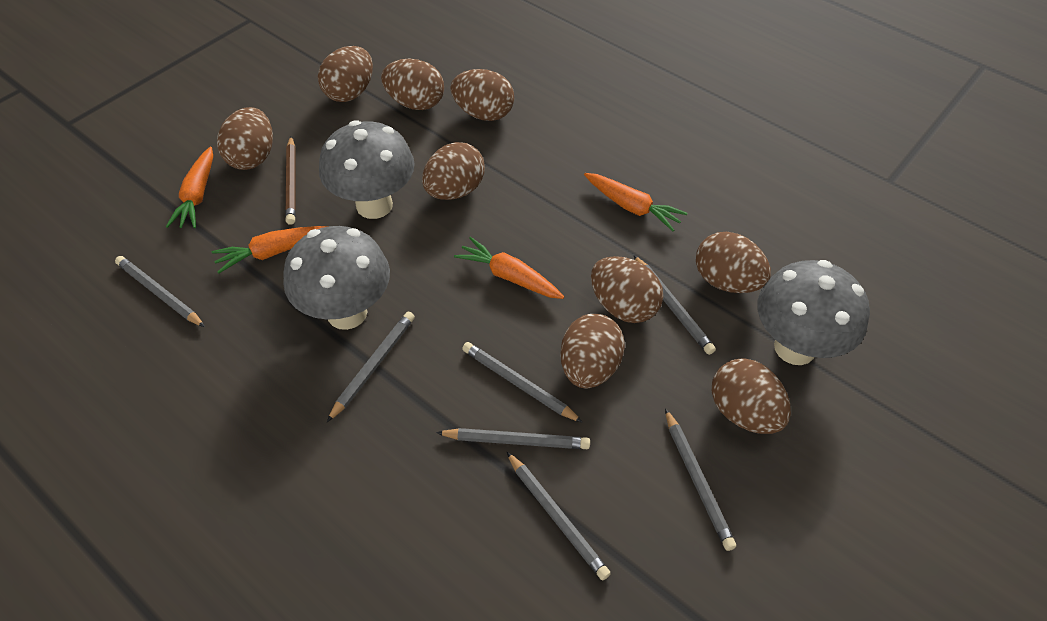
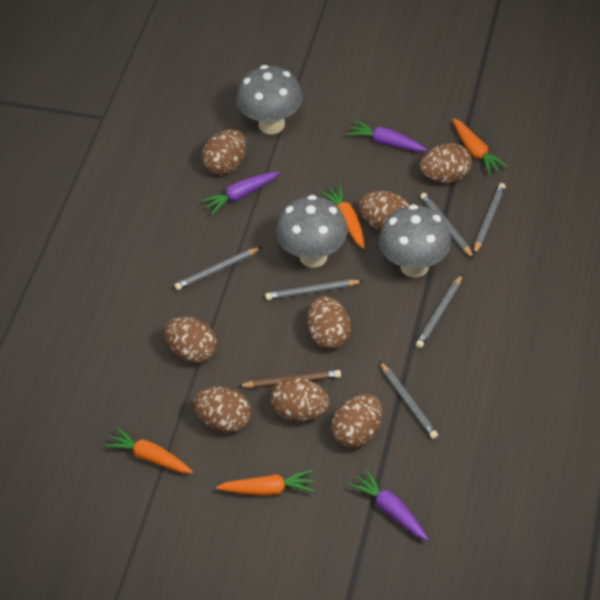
brown egg: 9 -> 8
grey pencil: 7 -> 6
purple carrot: 0 -> 3

